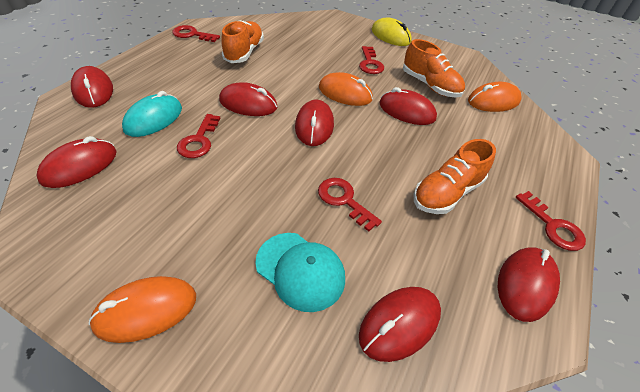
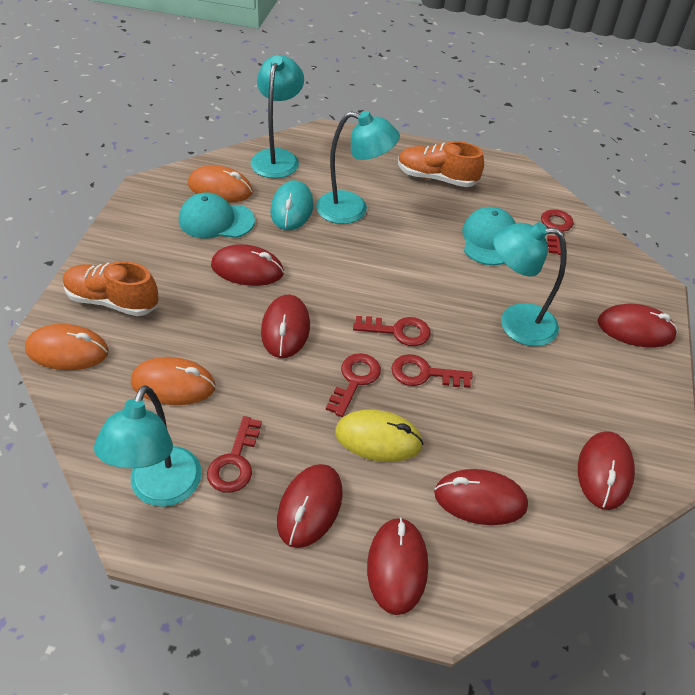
orange shoe: 3 -> 2
turquoise cap: 1 -> 2
turquoise lamp: 0 -> 4

